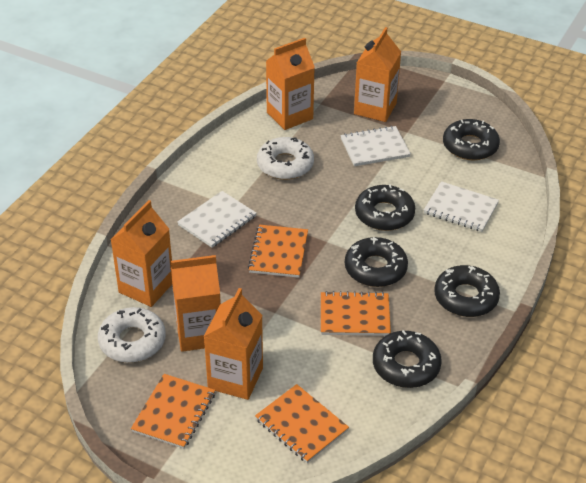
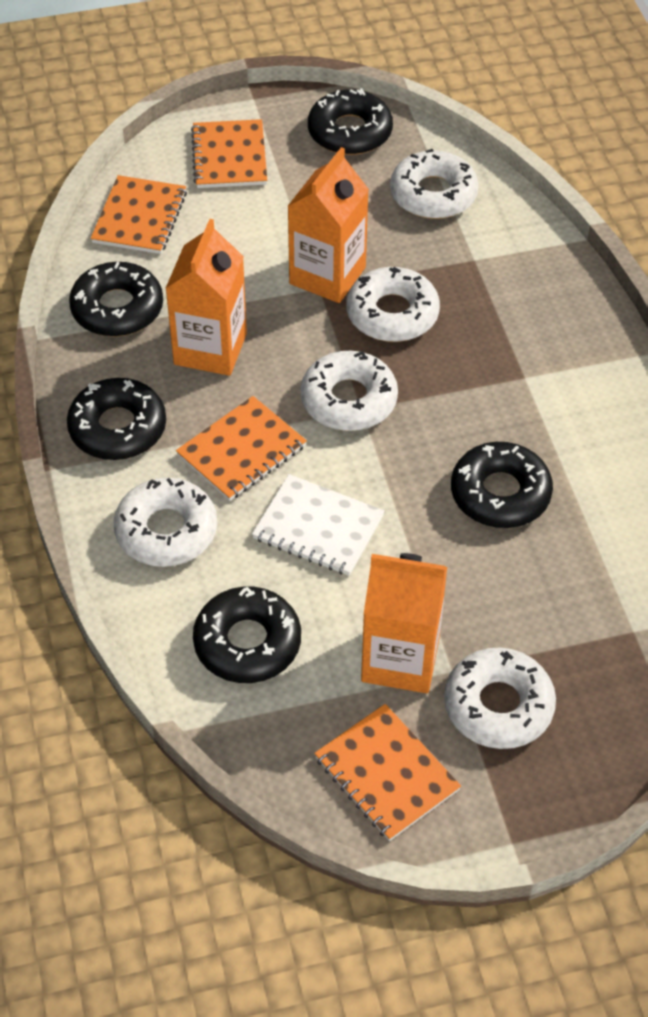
orange carton: 5 -> 3
white donut: 2 -> 5
white notebook: 3 -> 1

